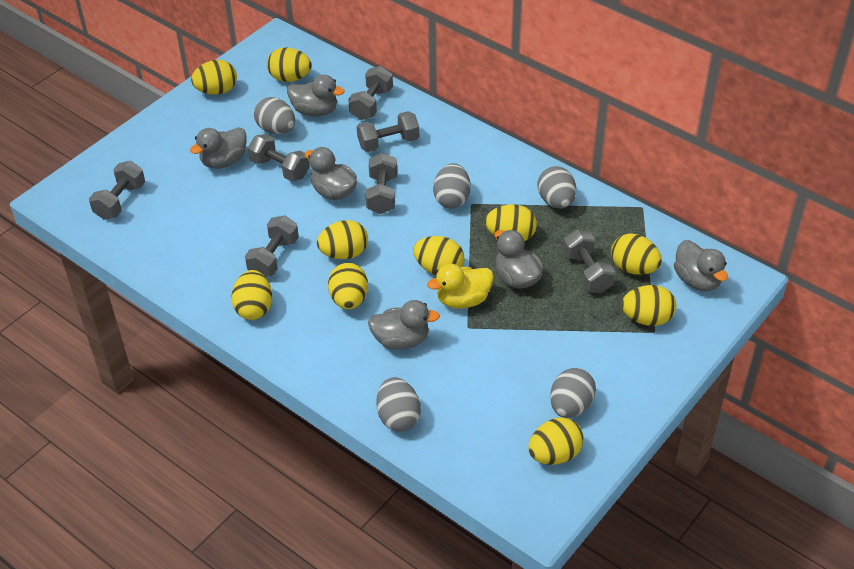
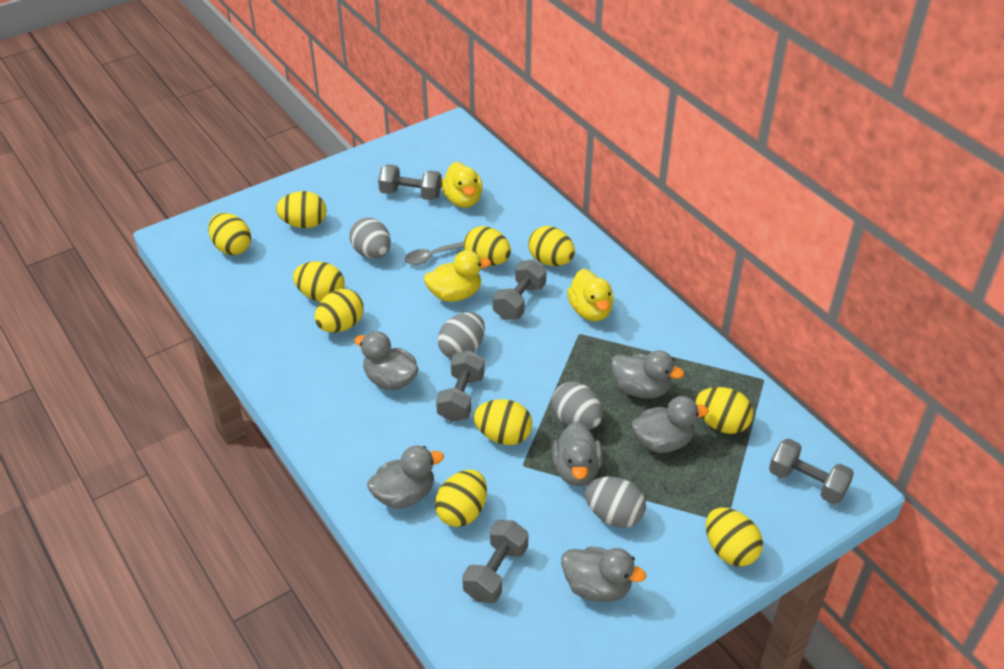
grey dumbbell: 7 -> 5
grey egg: 5 -> 4
grey spoon: 0 -> 1
yellow duck: 1 -> 3

